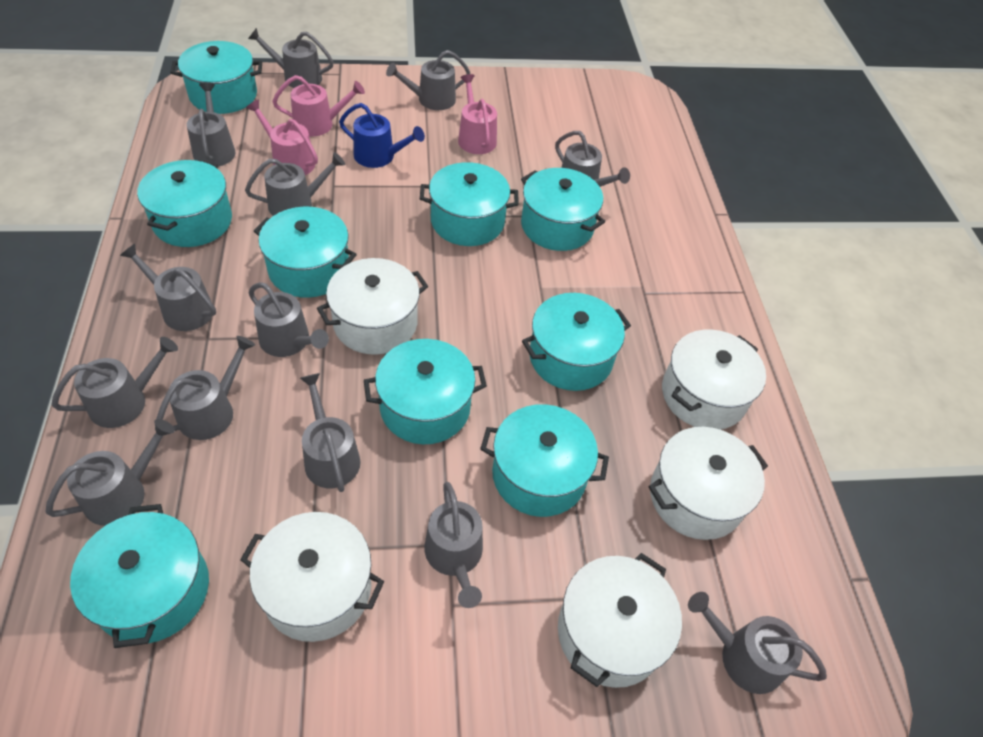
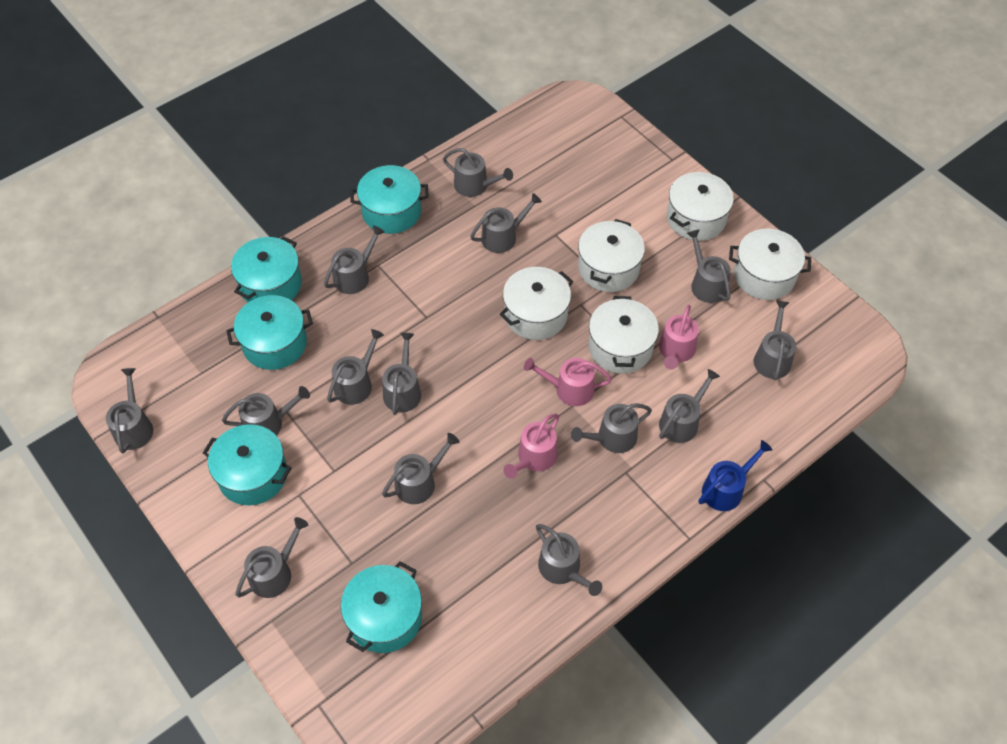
grey watering can: 13 -> 14
turquoise pot: 9 -> 5

